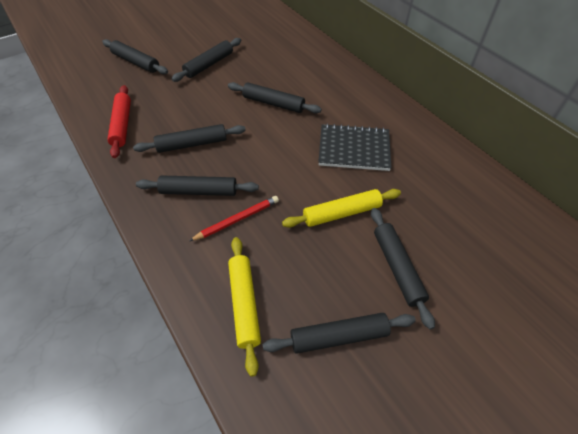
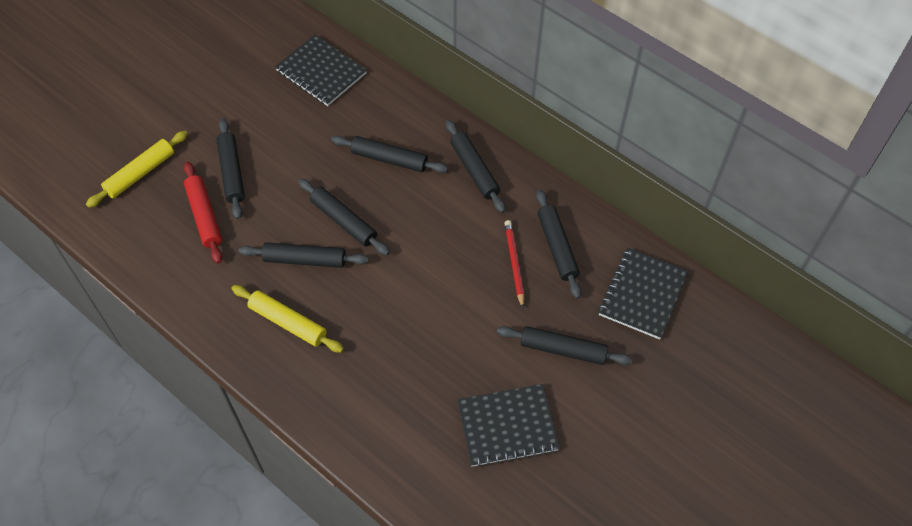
black notebook: 1 -> 3

